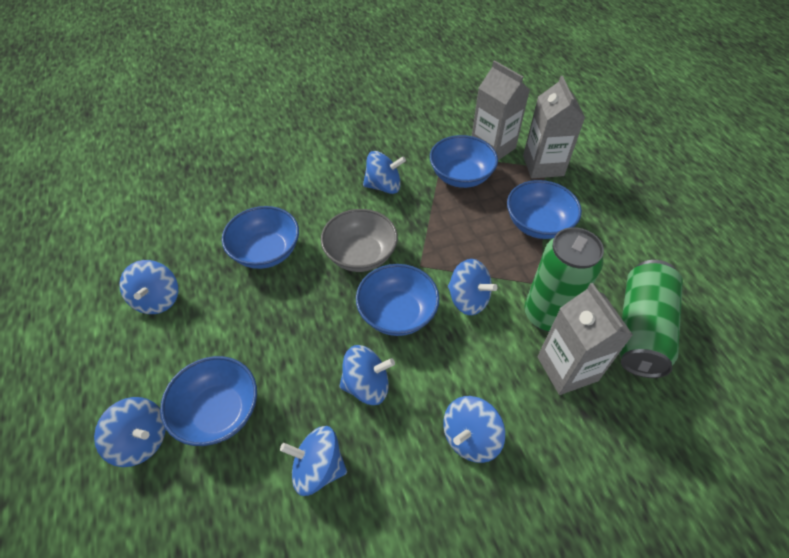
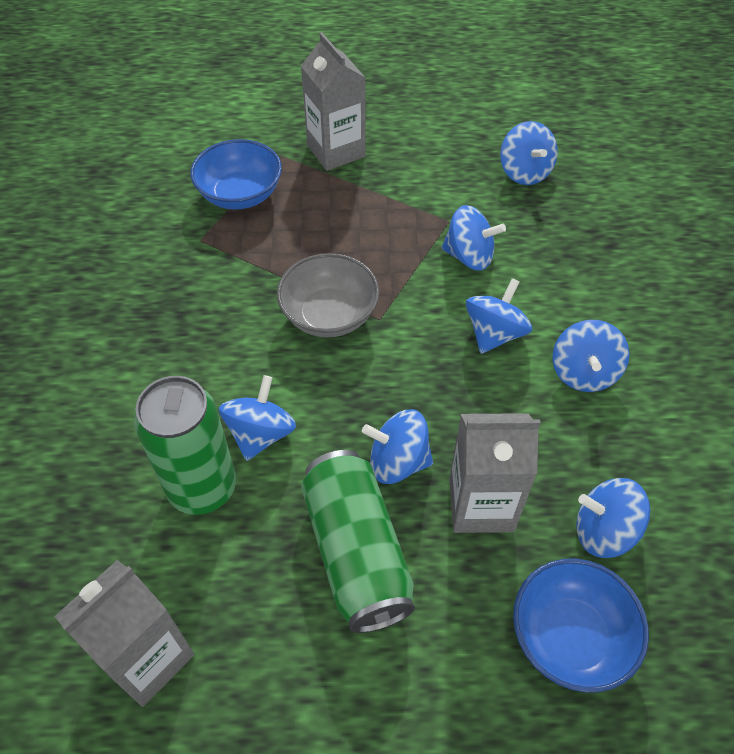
blue bowl: 5 -> 2

